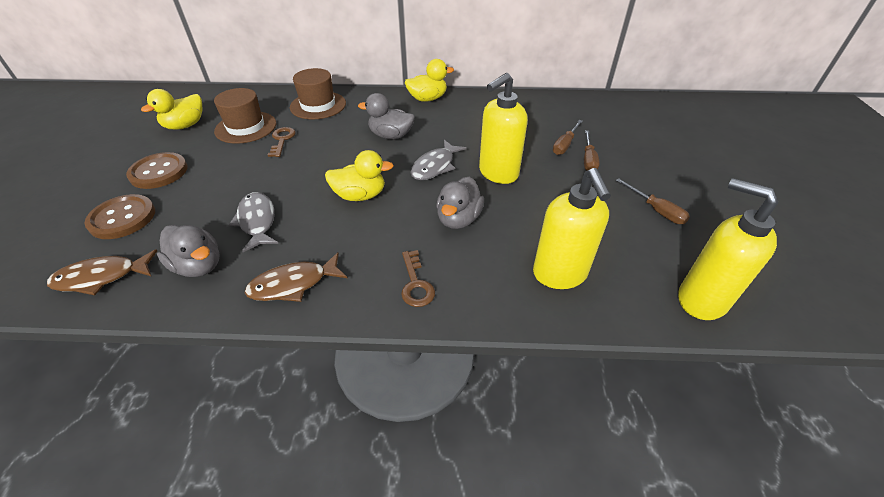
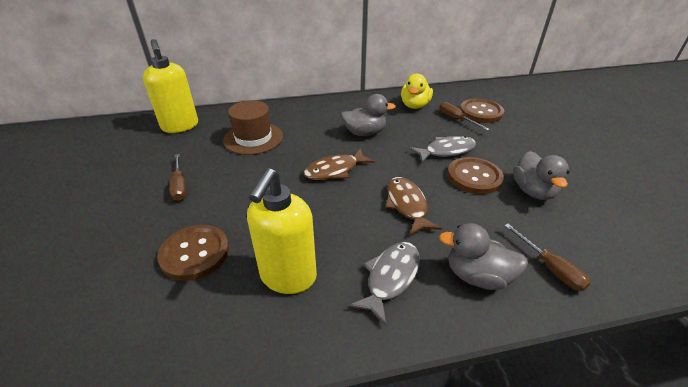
brown button: 2 -> 3
brown hat: 2 -> 1
brown key: 2 -> 0
yellow duck: 3 -> 1
yellow soap dispenser: 3 -> 2

